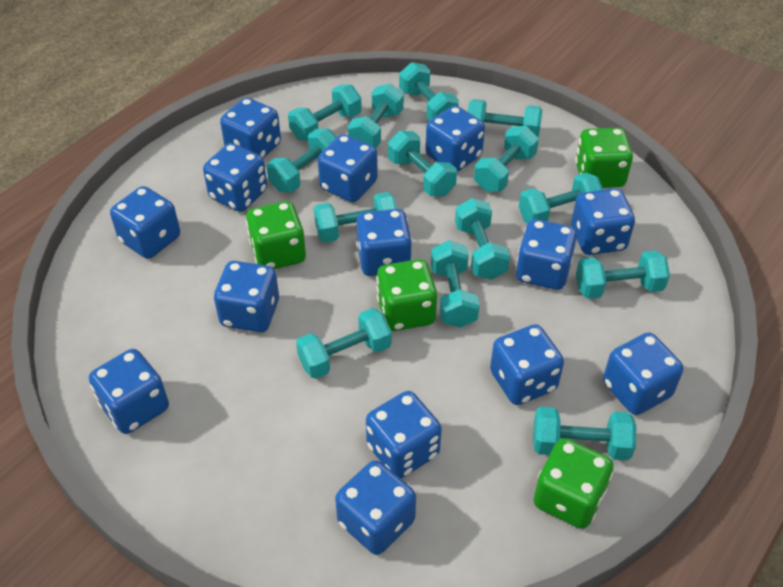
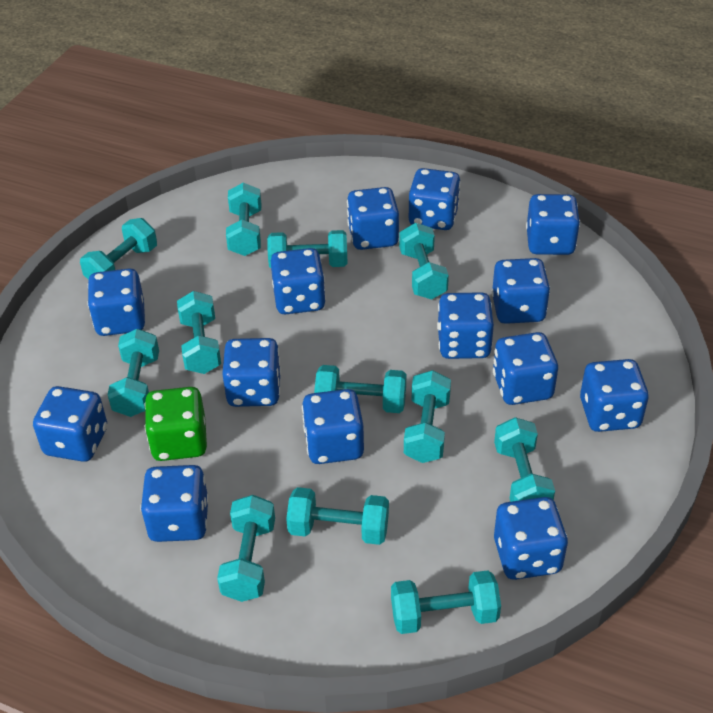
green dice: 4 -> 1
turquoise dumbbell: 14 -> 12

